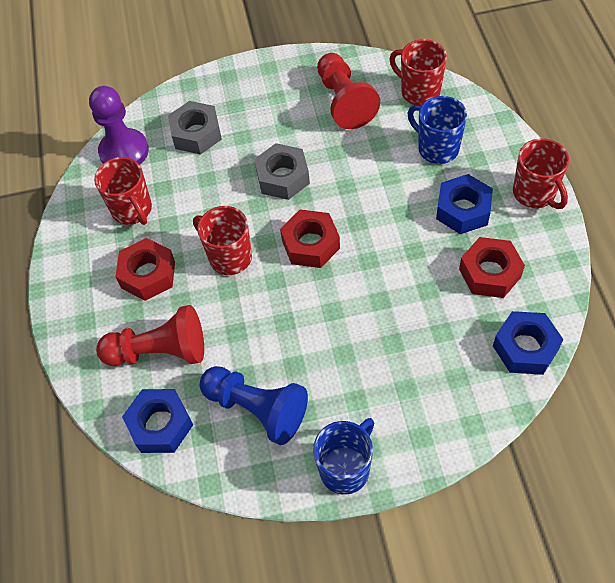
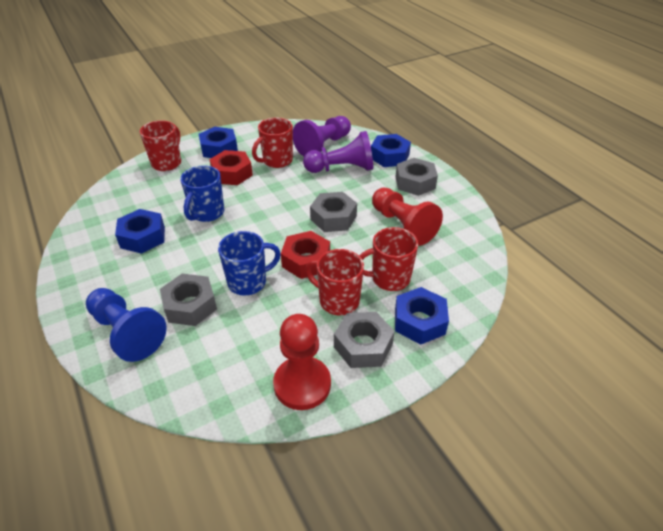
blue nut: 3 -> 4
grey nut: 2 -> 4
purple pawn: 1 -> 2
red nut: 3 -> 2

